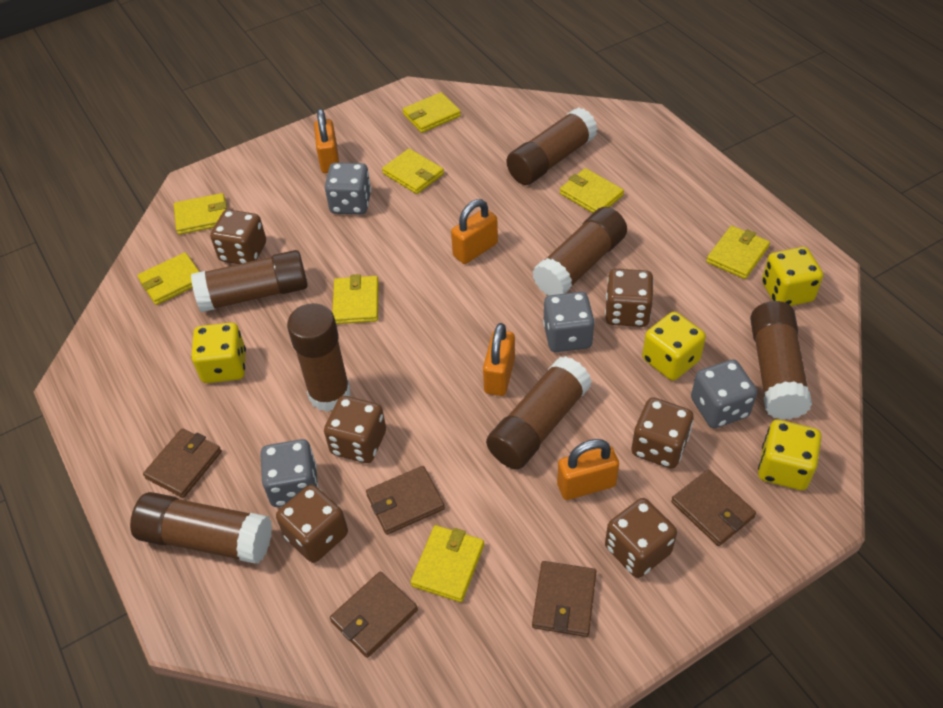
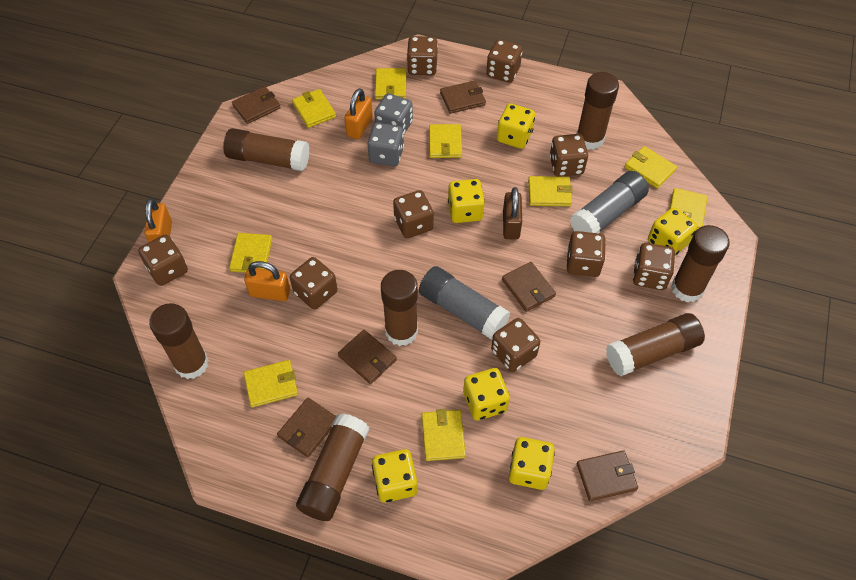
brown dice: 6 -> 9
brown padlock: 0 -> 1
brown wallet: 5 -> 6
grey dice: 4 -> 2
grey glue stick: 0 -> 2
orange padlock: 4 -> 3
yellow dice: 4 -> 6
yellow wallet: 8 -> 9

